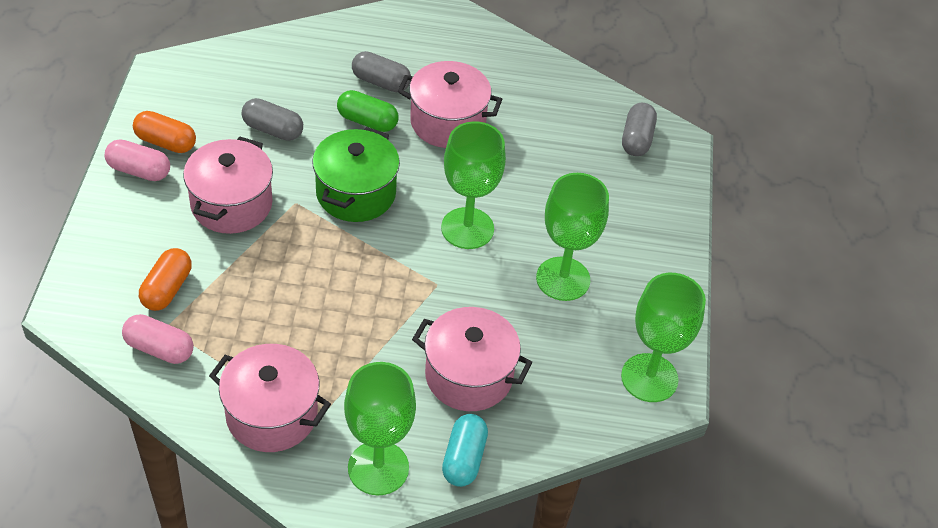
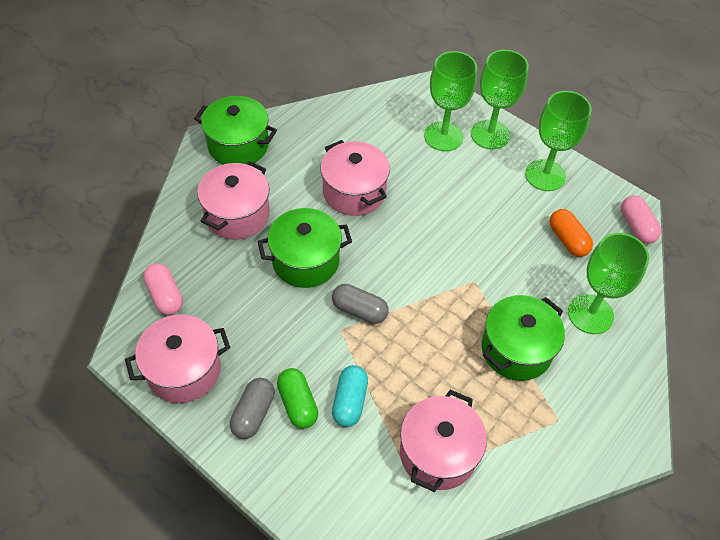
green pot: 1 -> 3
grey capsule: 3 -> 2
orange capsule: 2 -> 1

